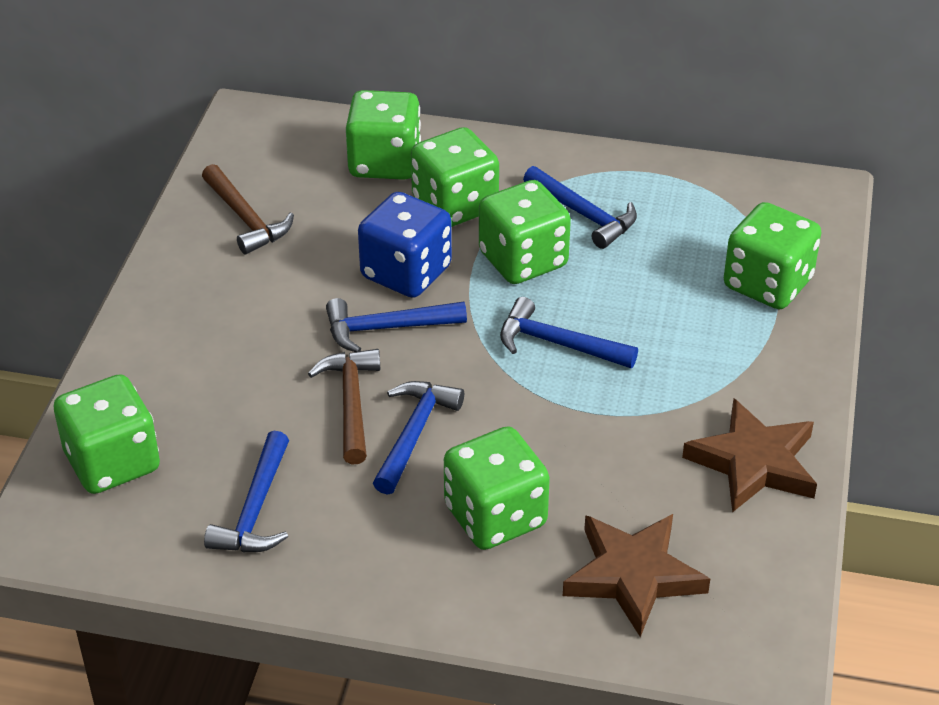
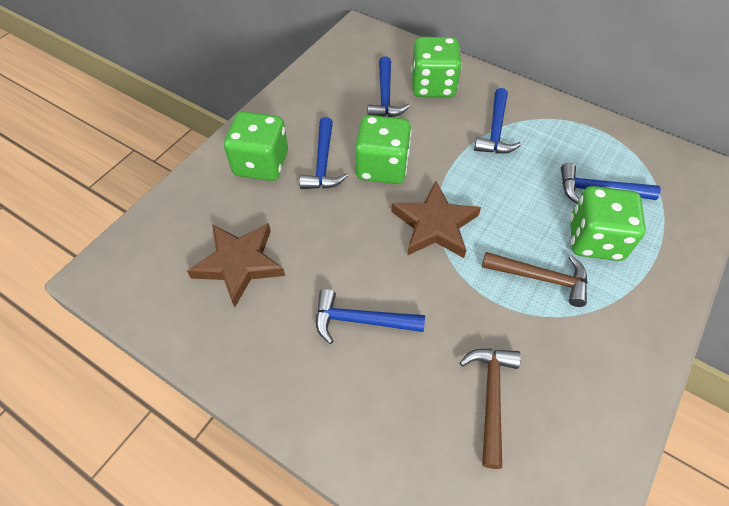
blue dice: 1 -> 0
green dice: 6 -> 4

